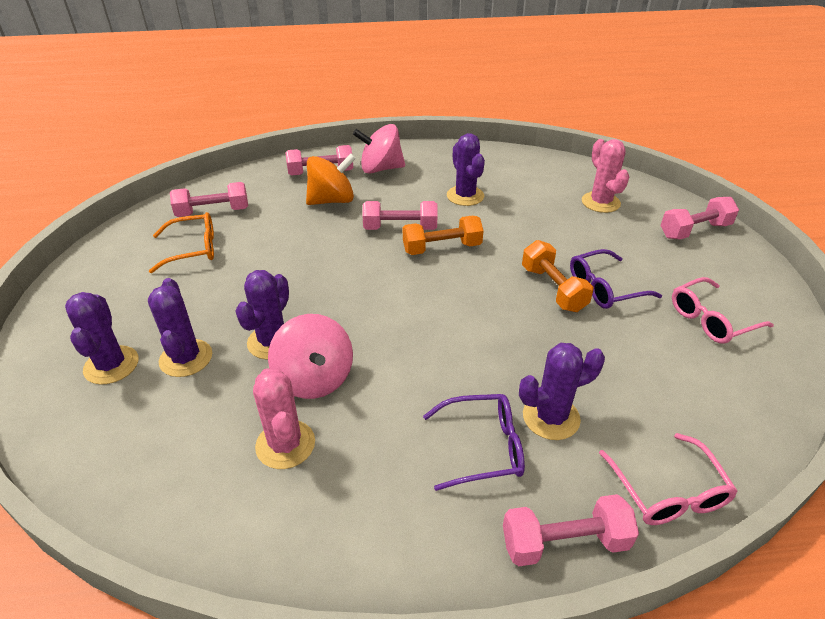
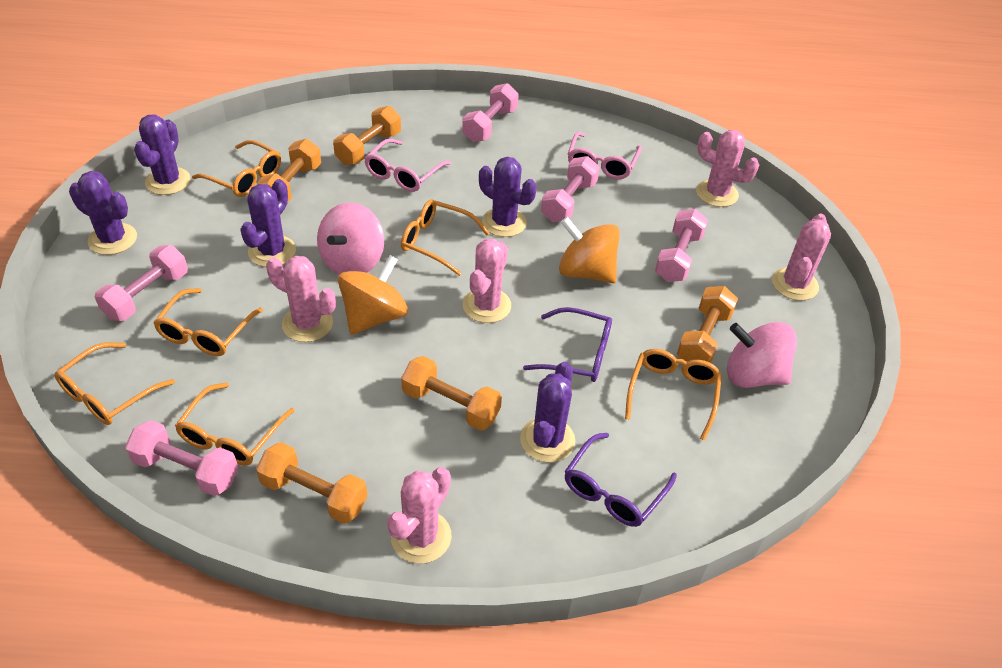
orange dumbbell: 2 -> 5
orange glasses: 1 -> 6
orange spinning top: 1 -> 2
pink cactus: 2 -> 5

